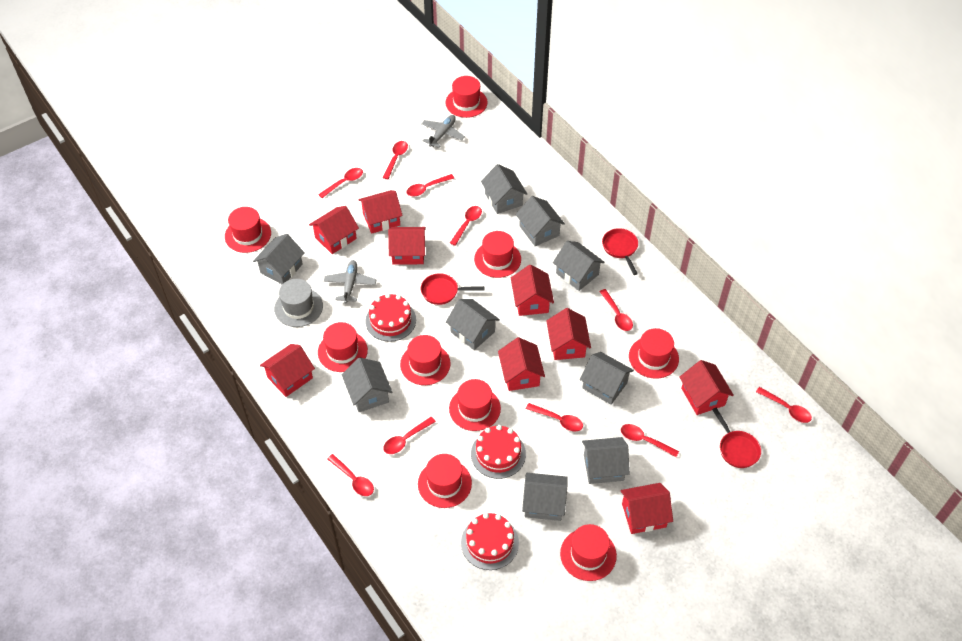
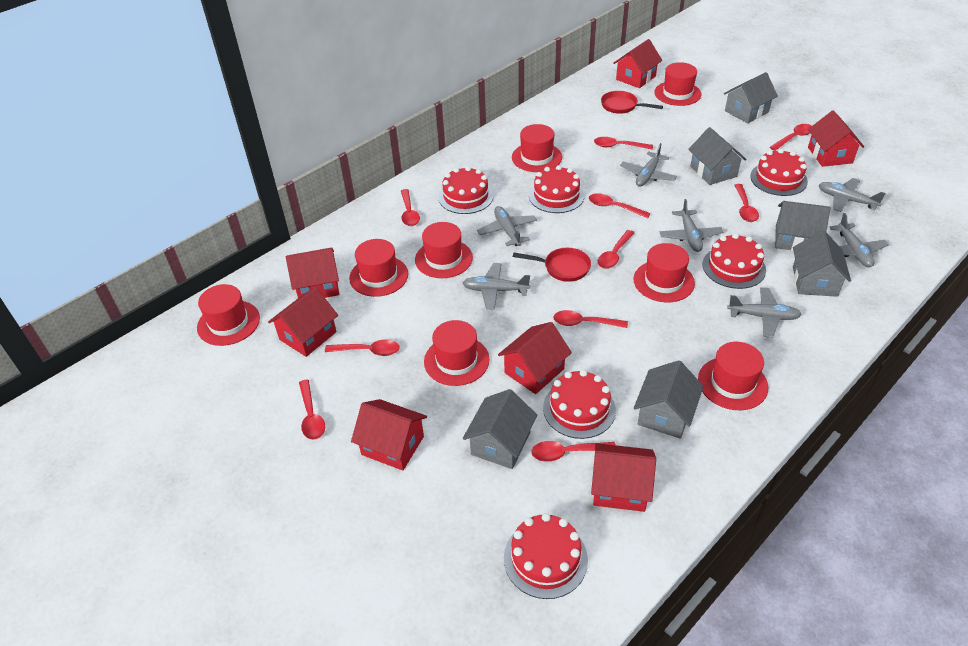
grey hat: 1 -> 0
grey house: 9 -> 6
grey plane: 2 -> 7
red cake: 3 -> 6
red hat: 9 -> 8
red house: 9 -> 7
red pan: 3 -> 2

